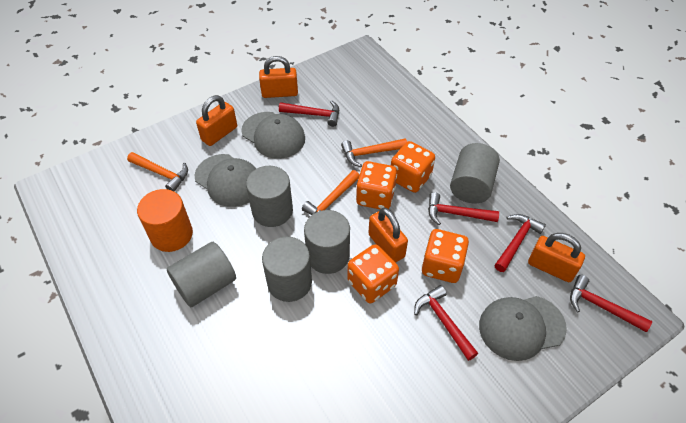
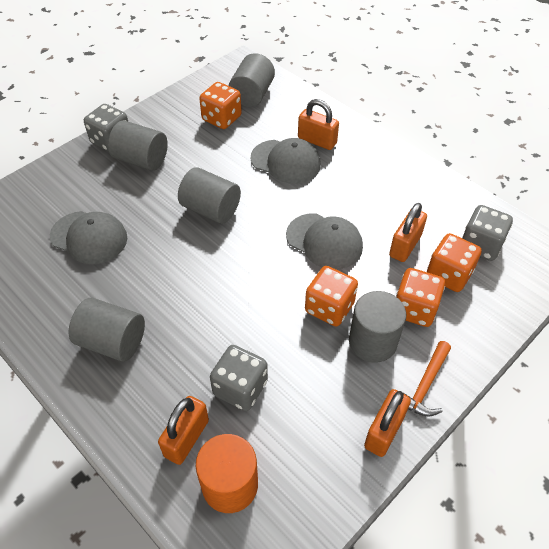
grey dice: 0 -> 3
orange hammer: 3 -> 1
red hammer: 5 -> 0

